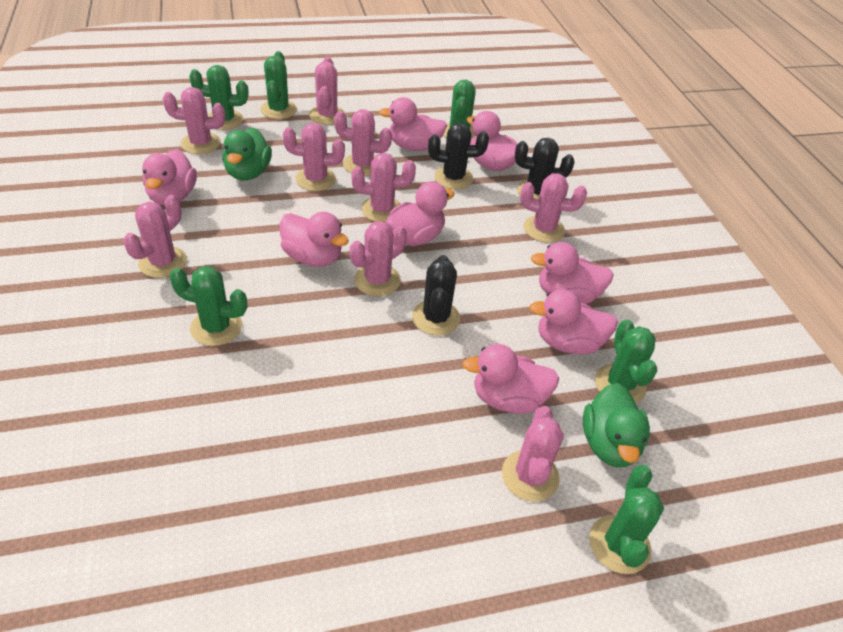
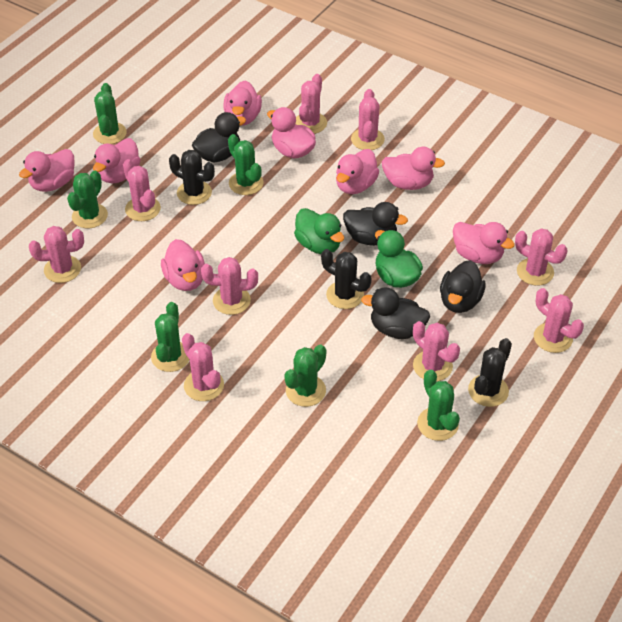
black duck: 0 -> 4

